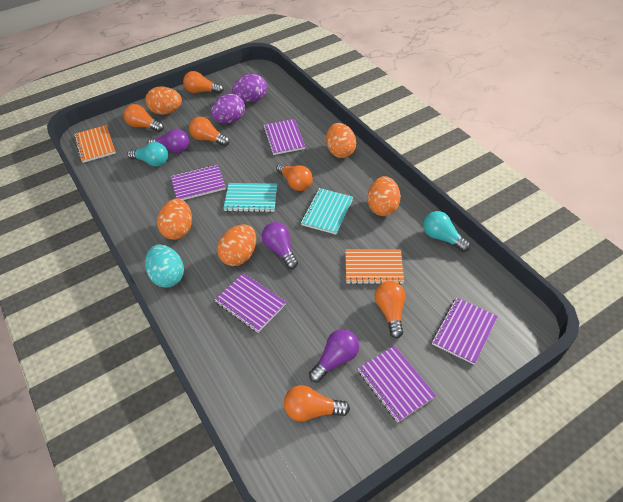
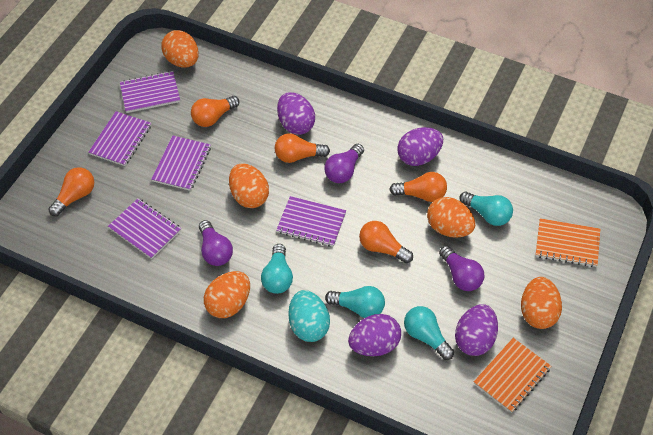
orange light bulb: 6 -> 5
purple egg: 2 -> 4
turquoise light bulb: 2 -> 4
turquoise notebook: 2 -> 0

